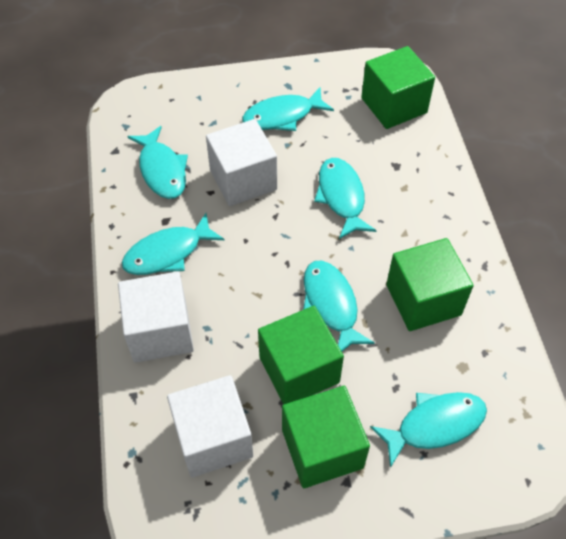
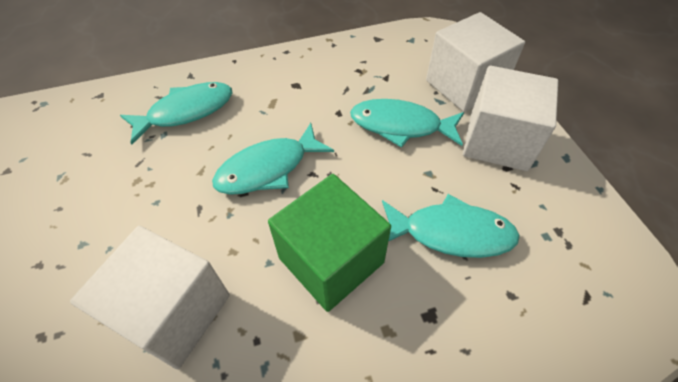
green cube: 4 -> 1
turquoise fish: 6 -> 4

